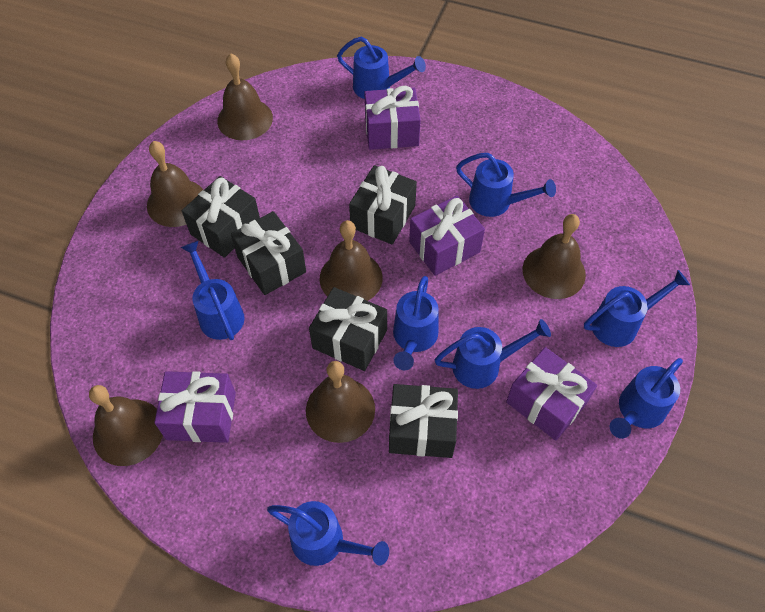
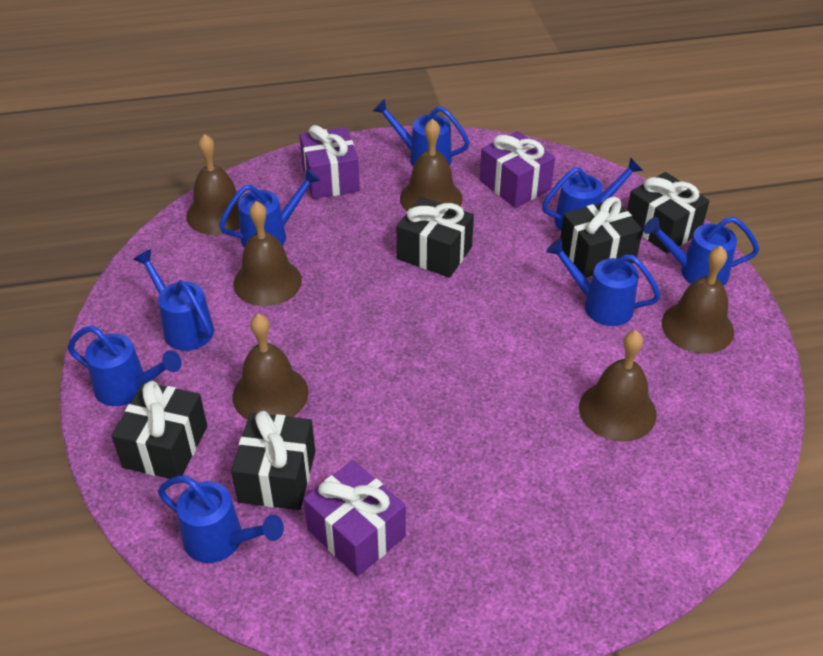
purple gift: 4 -> 3

